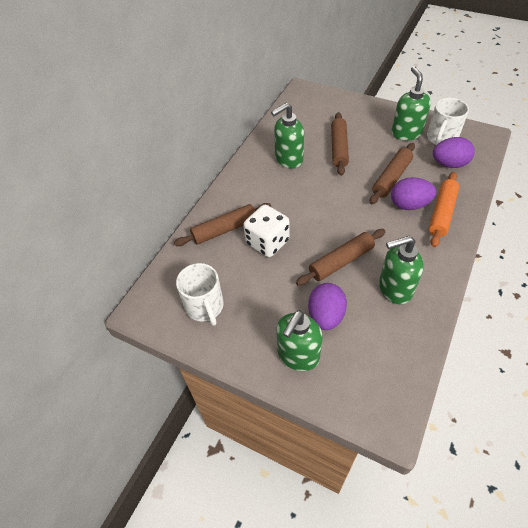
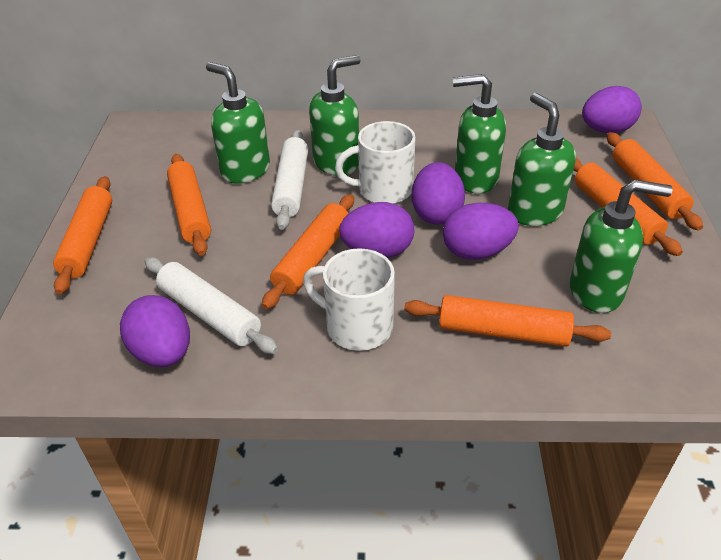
brown rolling pin: 4 -> 0
green soap dispenser: 4 -> 5
orange rolling pin: 1 -> 6
purple egg: 3 -> 5
white dice: 1 -> 0
white rolling pin: 0 -> 2

